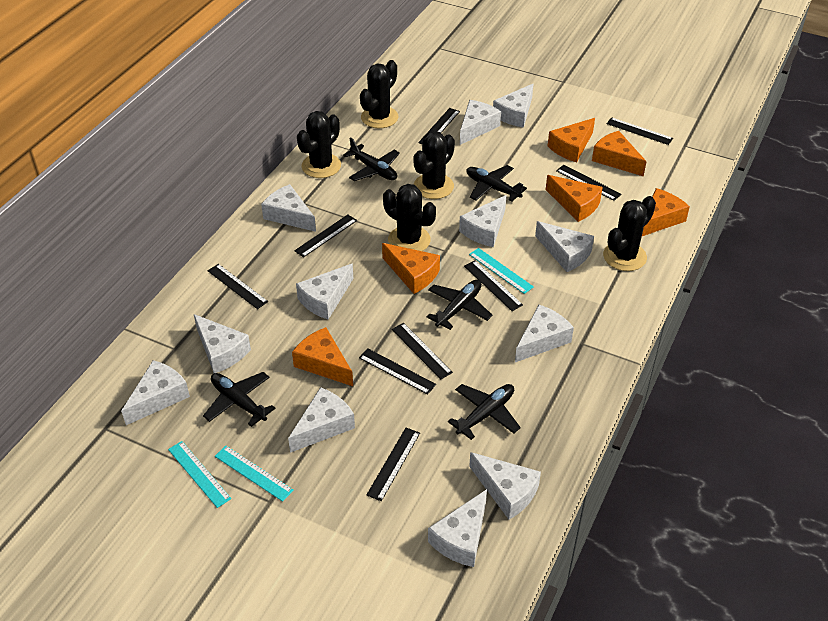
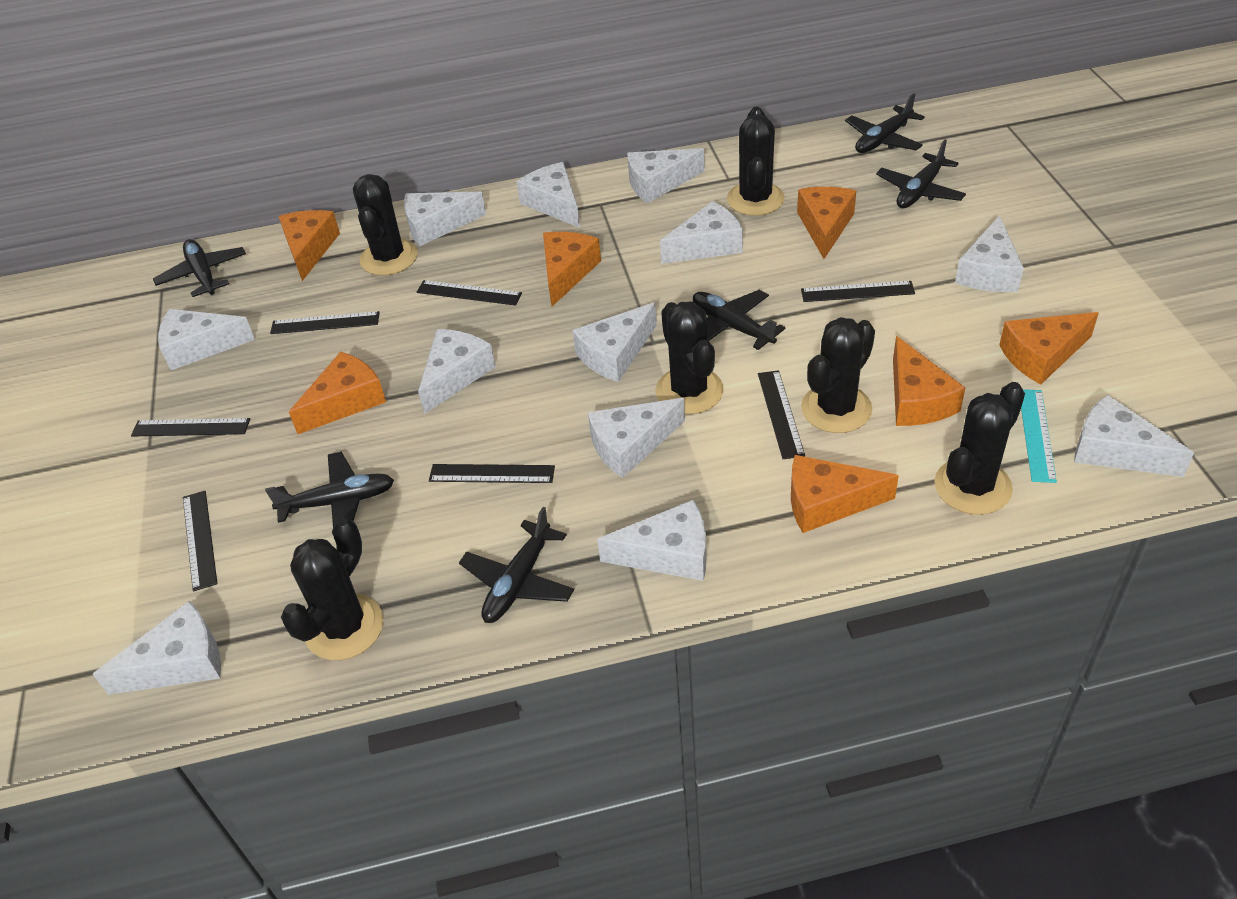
black cactus: 5 -> 6
black plane: 5 -> 6
black ruler: 9 -> 7
orange cheese: 6 -> 7
turquoise ruler: 3 -> 1

